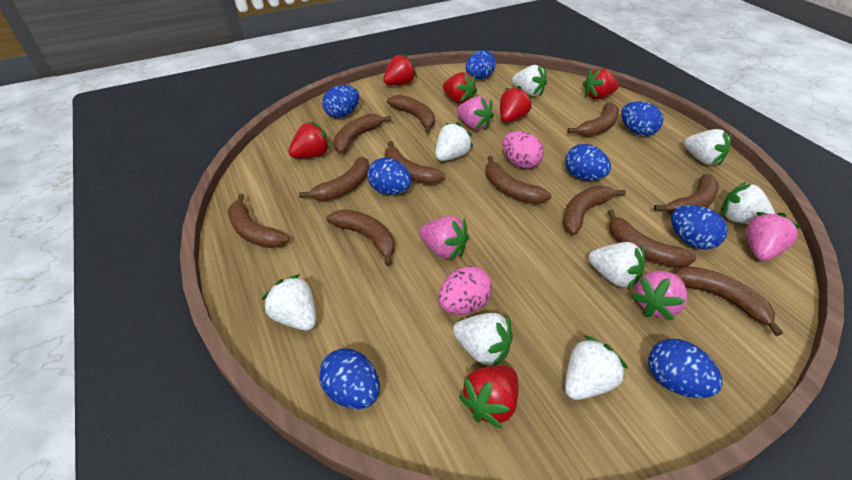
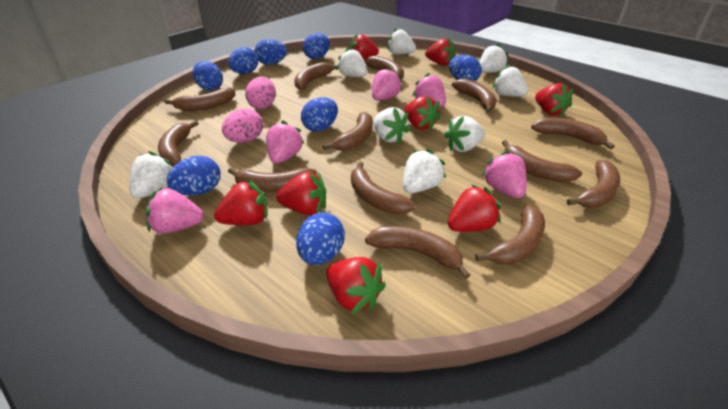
brown banana: 12 -> 13
pink strawberry: 4 -> 5
red strawberry: 6 -> 8

